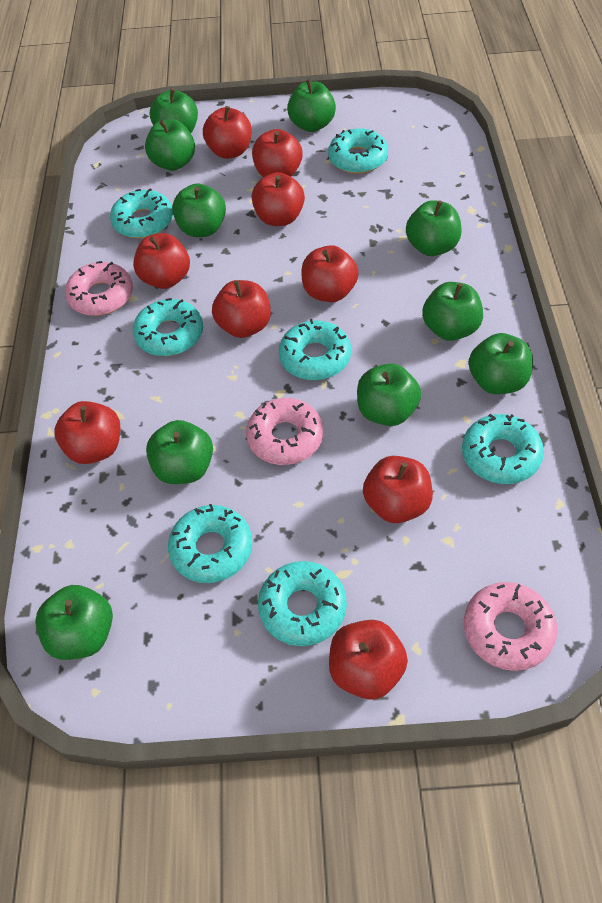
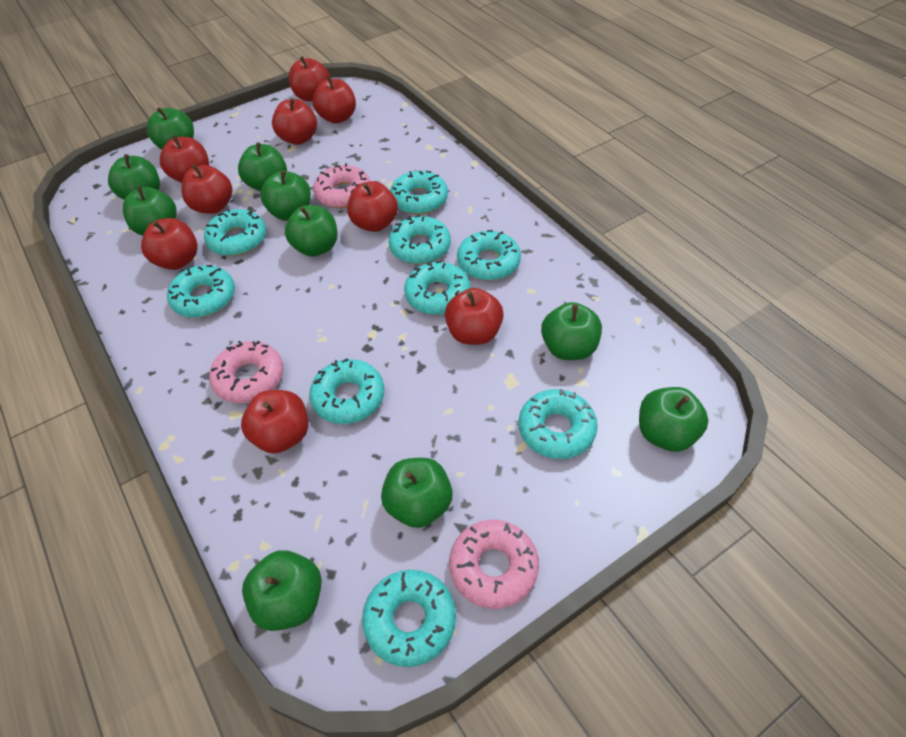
turquoise donut: 7 -> 9

